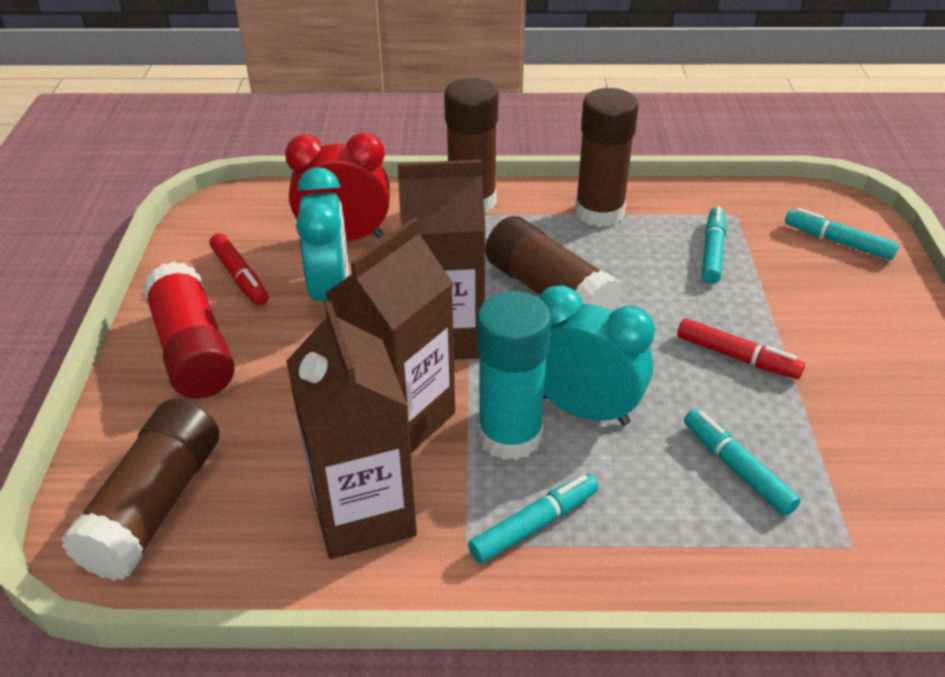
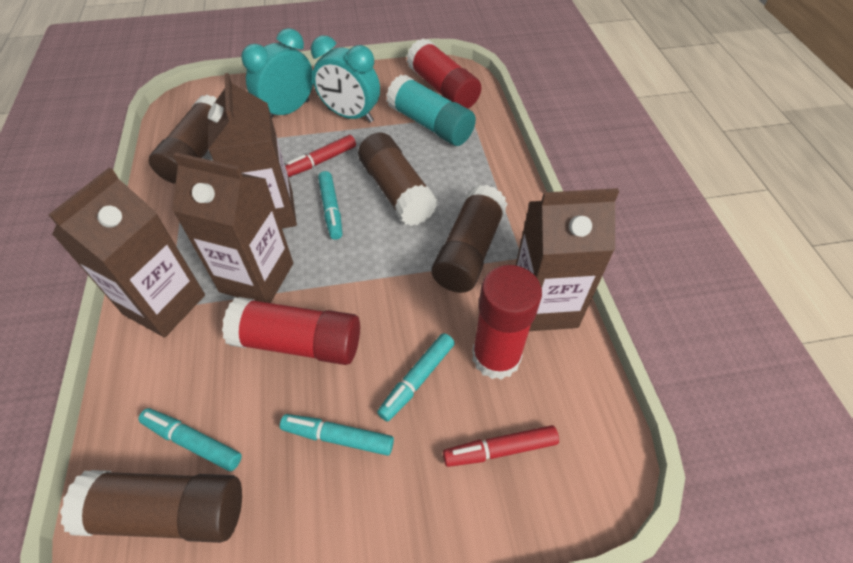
brown carton: 3 -> 4
red clock: 1 -> 0
red glue stick: 1 -> 3

